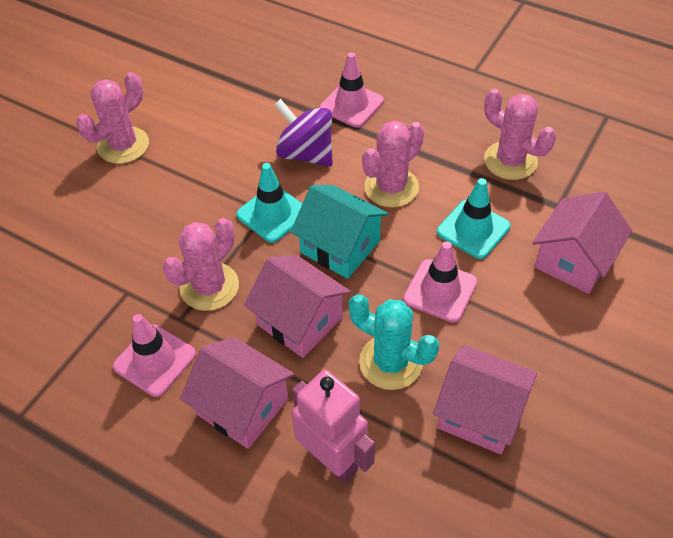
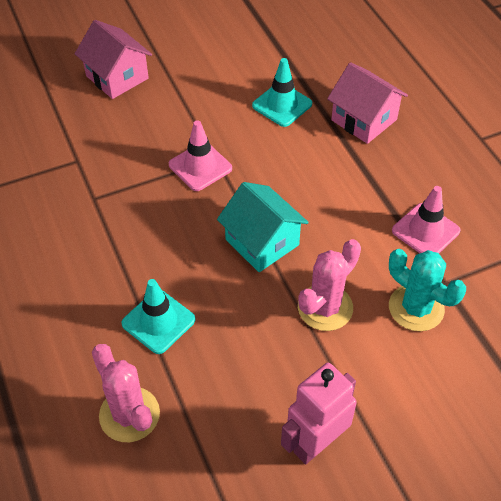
pink cactus: 4 -> 2
pink house: 4 -> 2
pink traffic cone: 3 -> 2
purple spinning top: 1 -> 0

